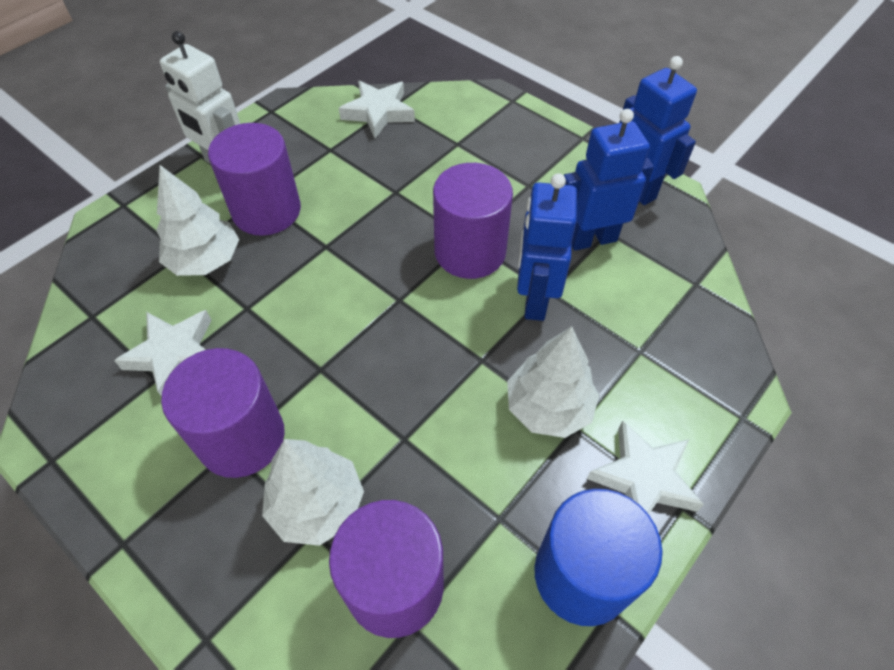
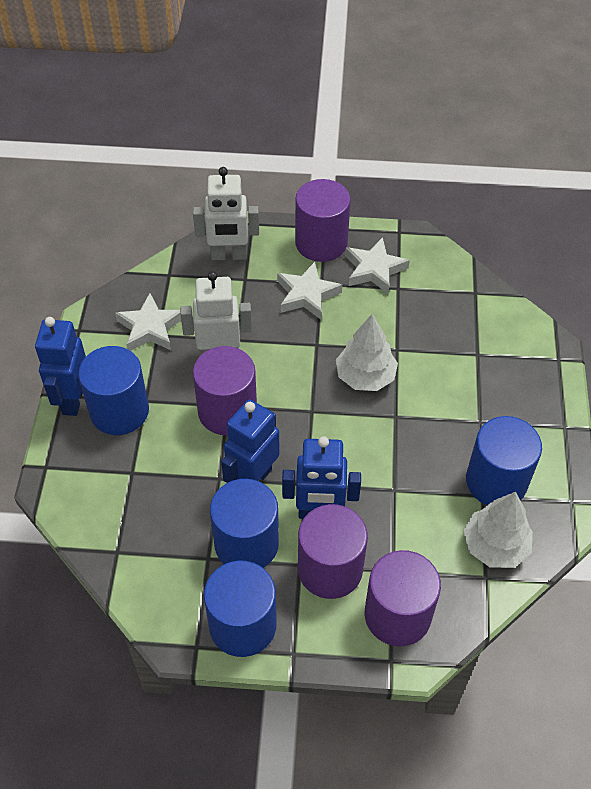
blue cylinder: 1 -> 4
white robot: 1 -> 2
white tree: 3 -> 2

